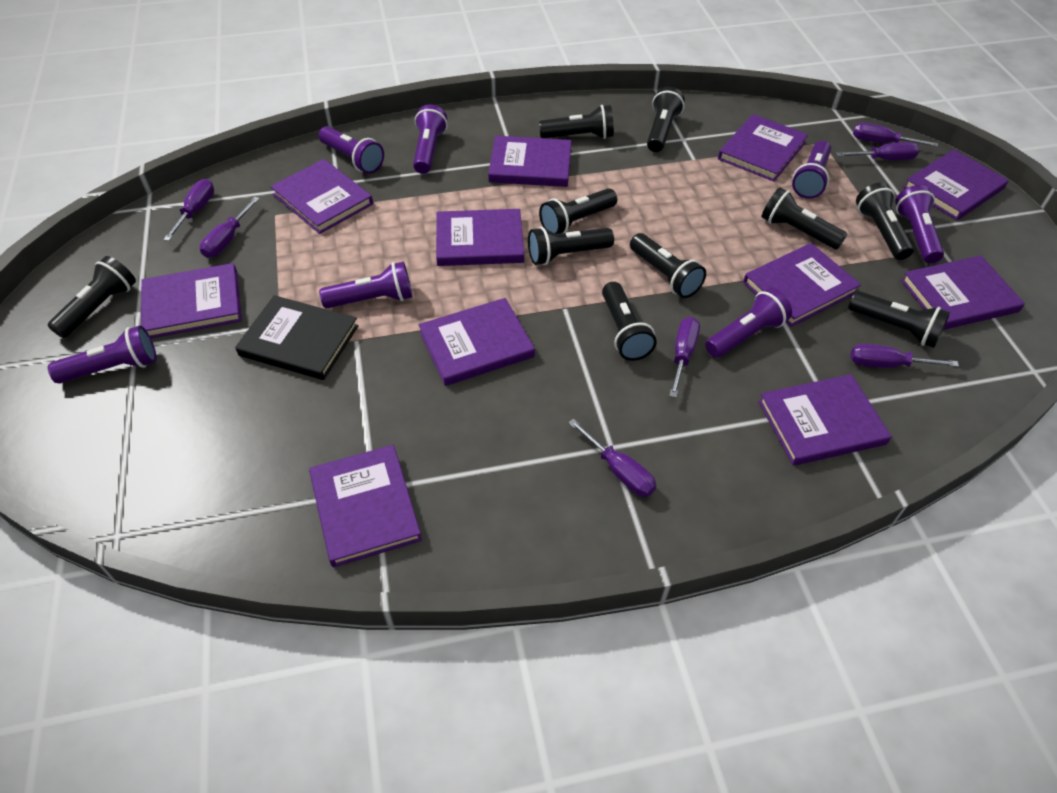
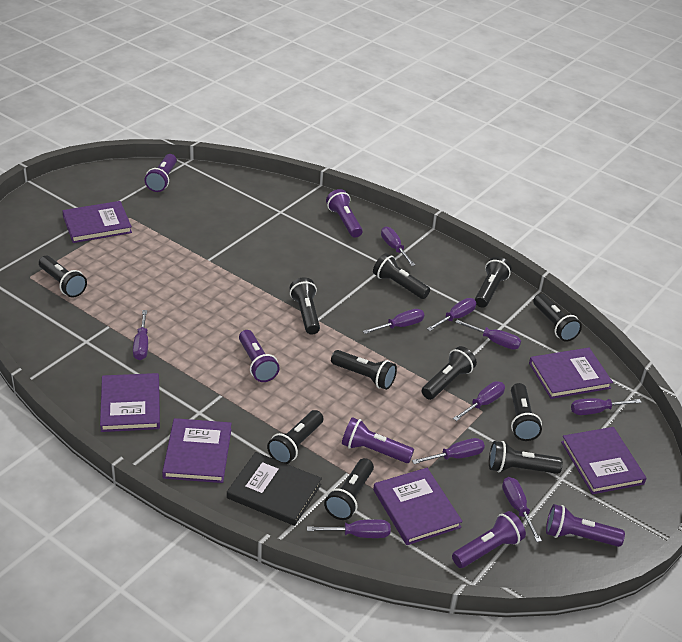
black flashlight: 10 -> 11
purple book: 11 -> 6
purple flashlight: 7 -> 6
purple screwdriver: 7 -> 10

